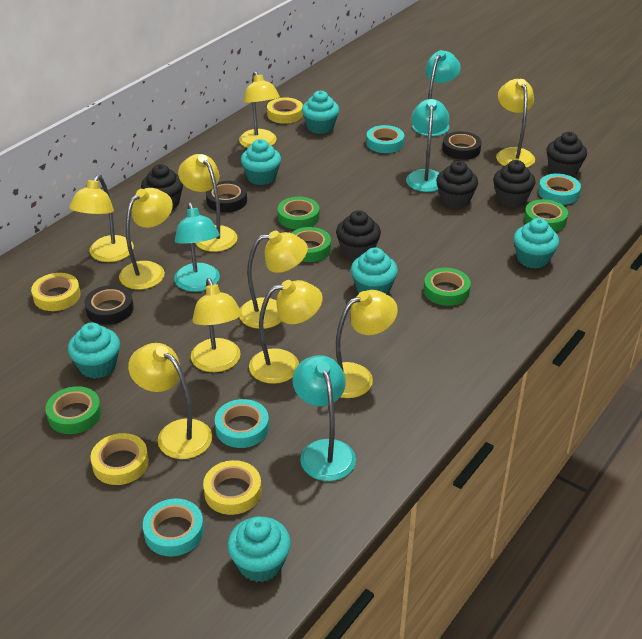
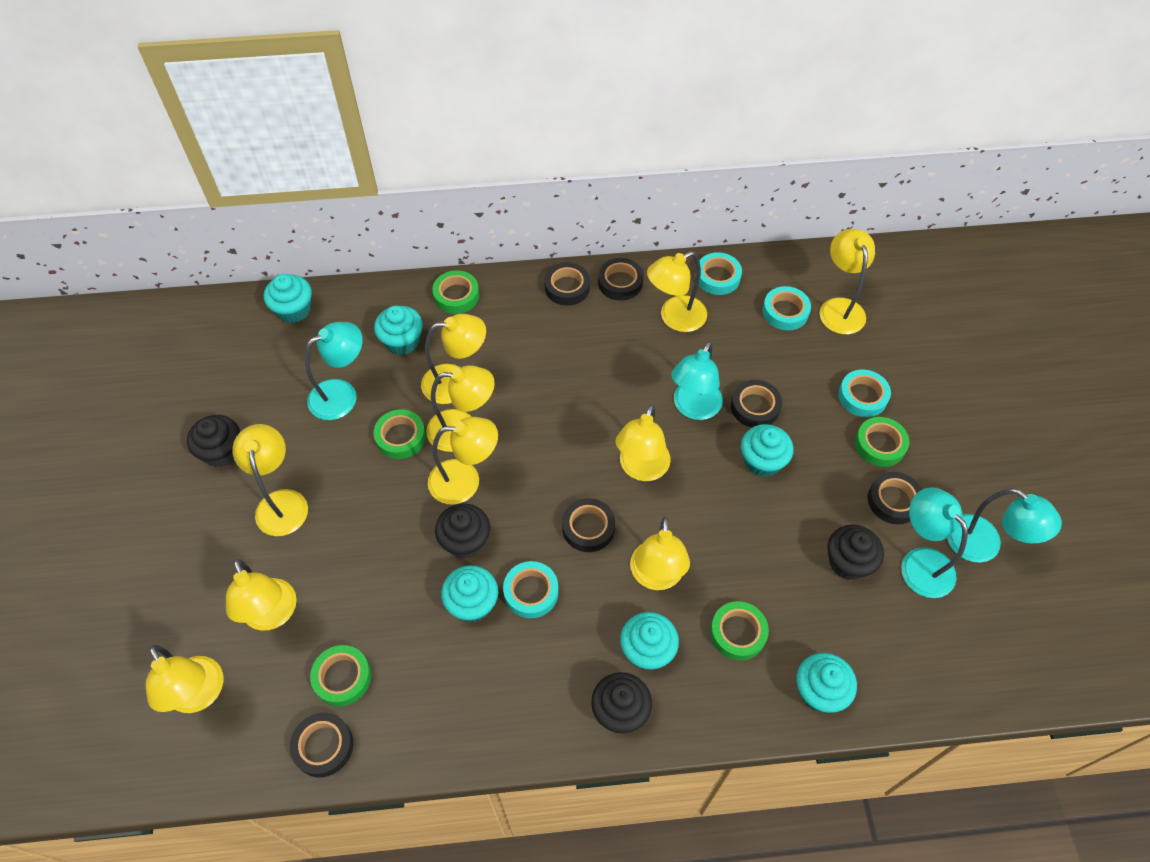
black cupcake: 5 -> 4
black tape: 3 -> 6
yellow tape: 4 -> 0

